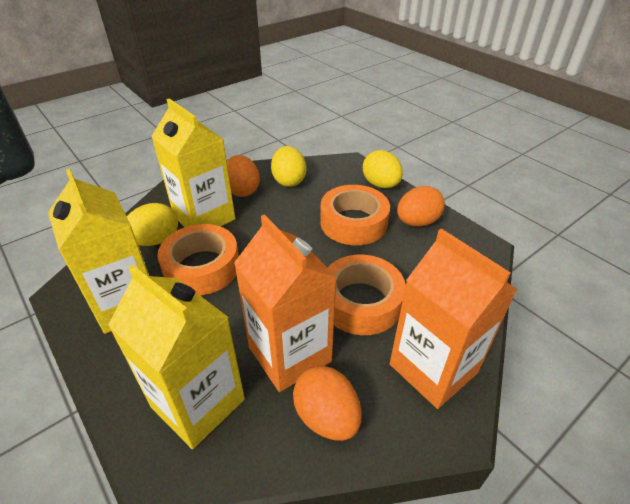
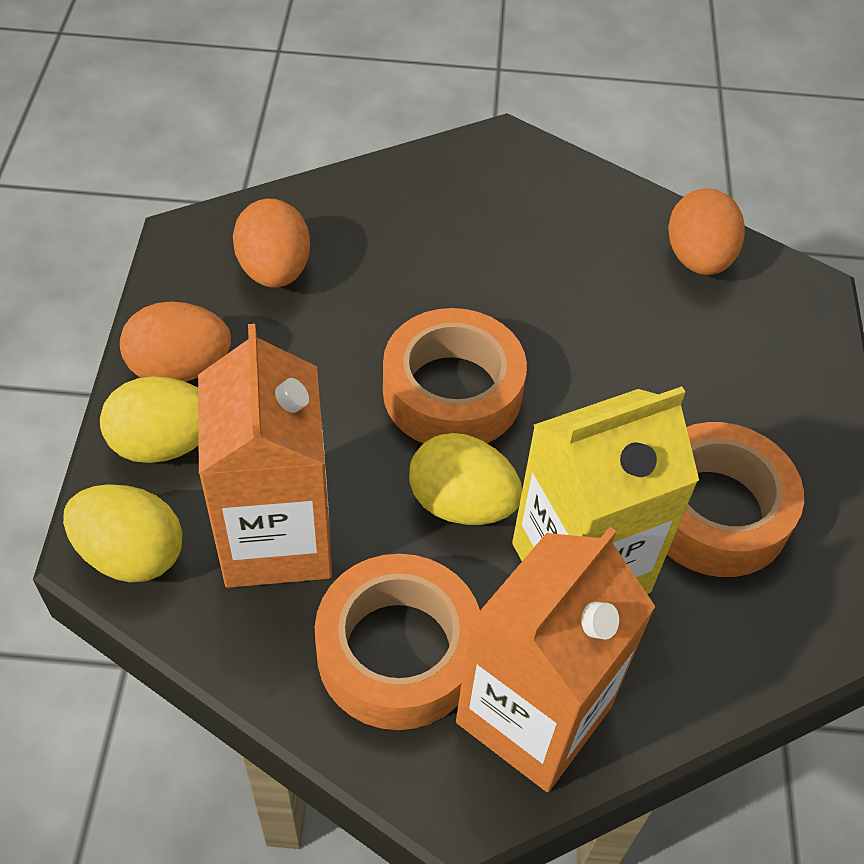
yellow carton: 3 -> 1

